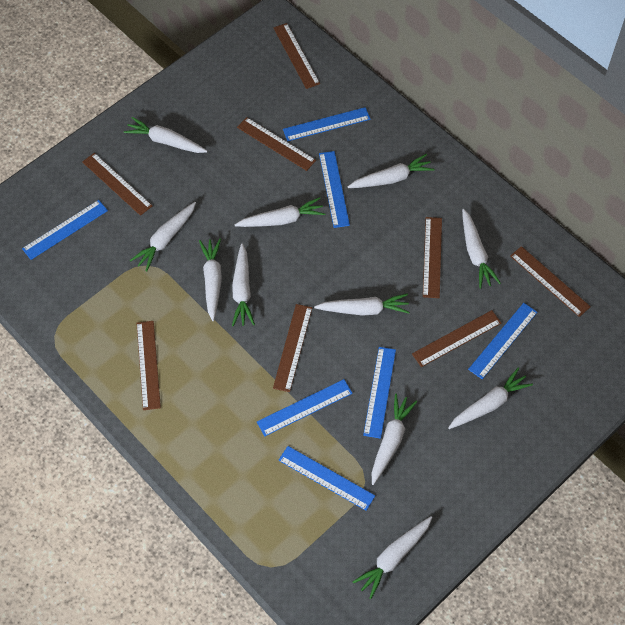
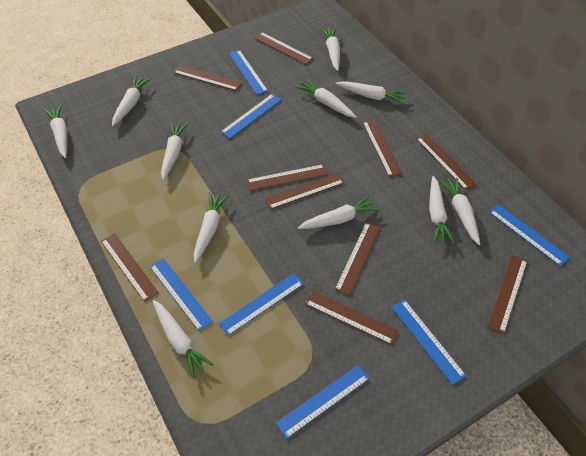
brown ruler: 8 -> 10

